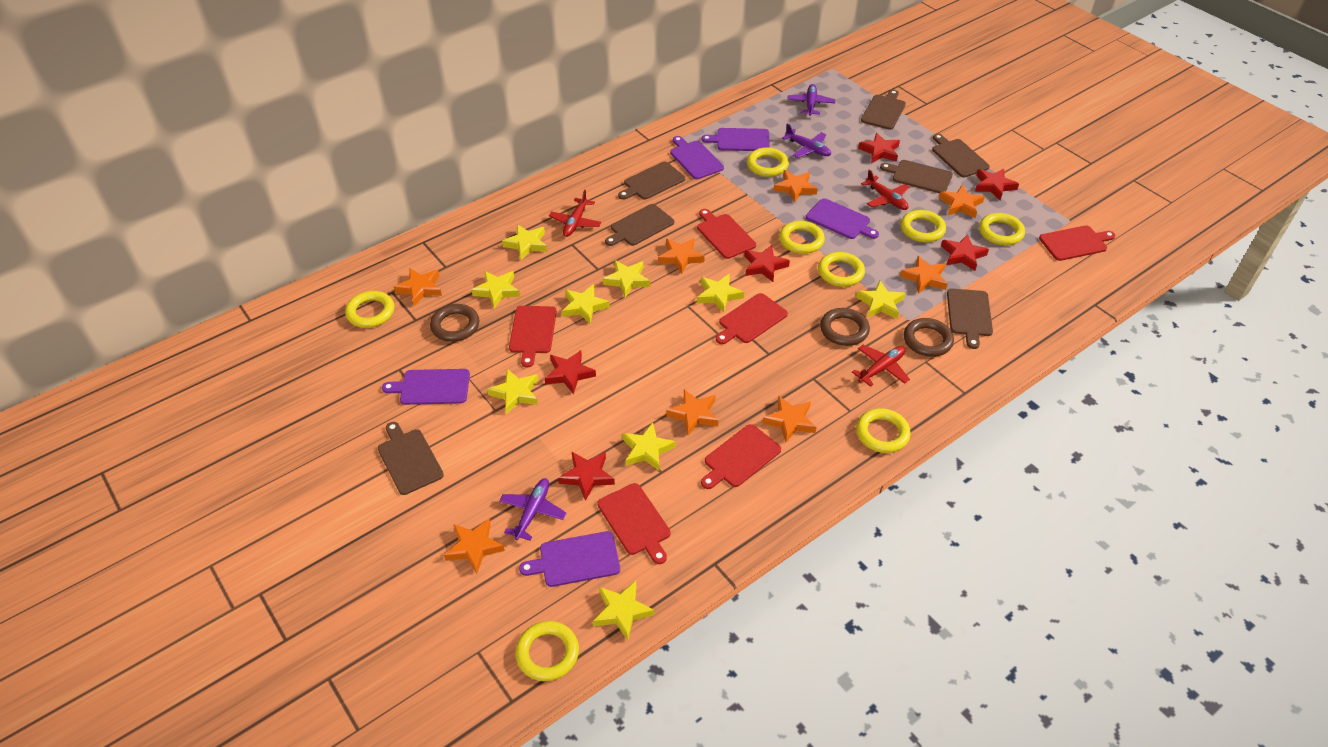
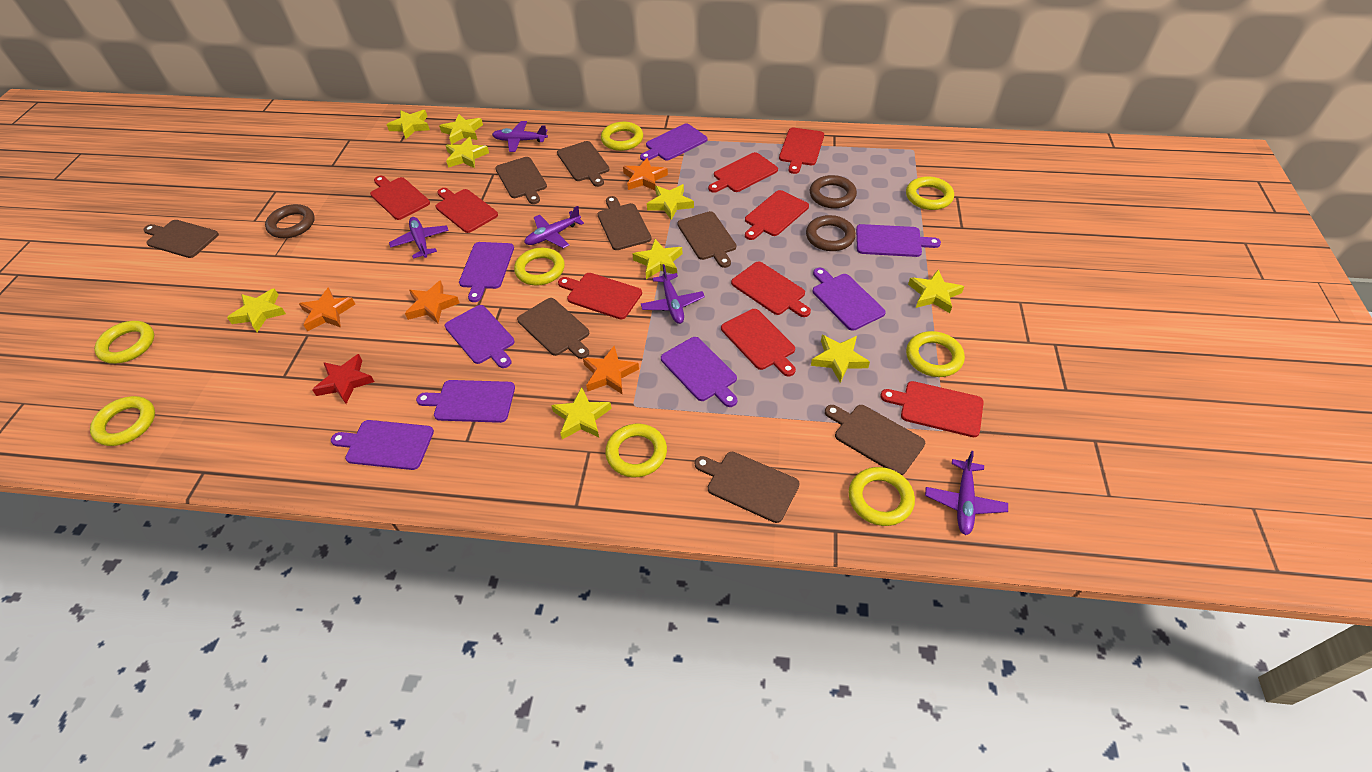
brown cutting board: 7 -> 8
orange star: 8 -> 4
purple cutting board: 5 -> 8
purple plane: 3 -> 5
red cutting board: 6 -> 9
red plane: 3 -> 0
red star: 6 -> 1

